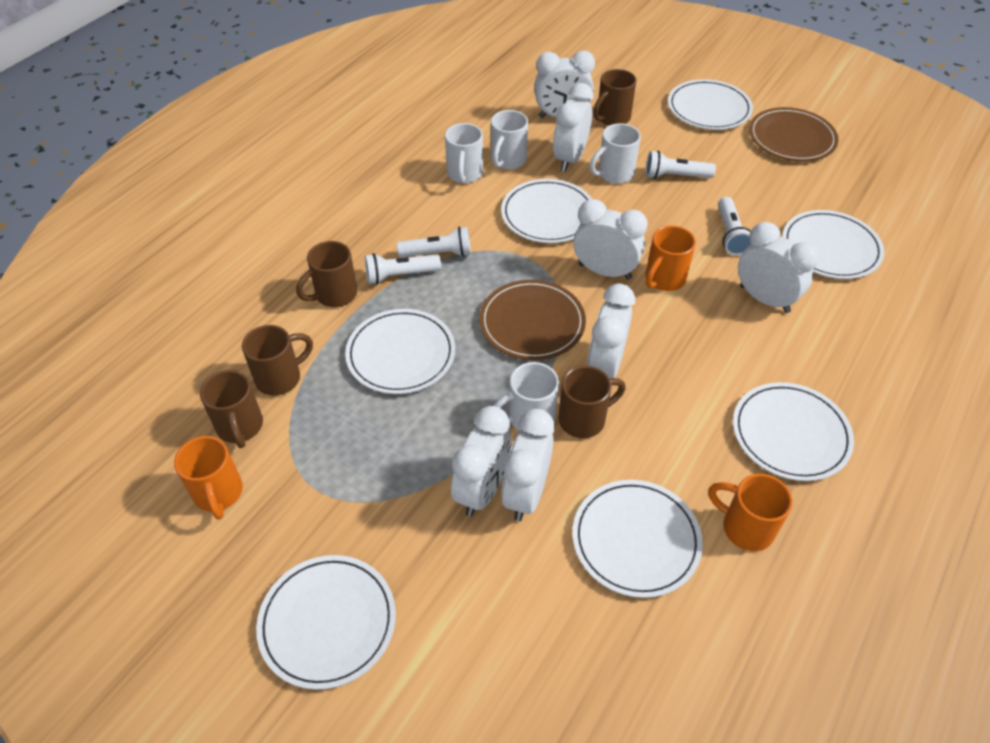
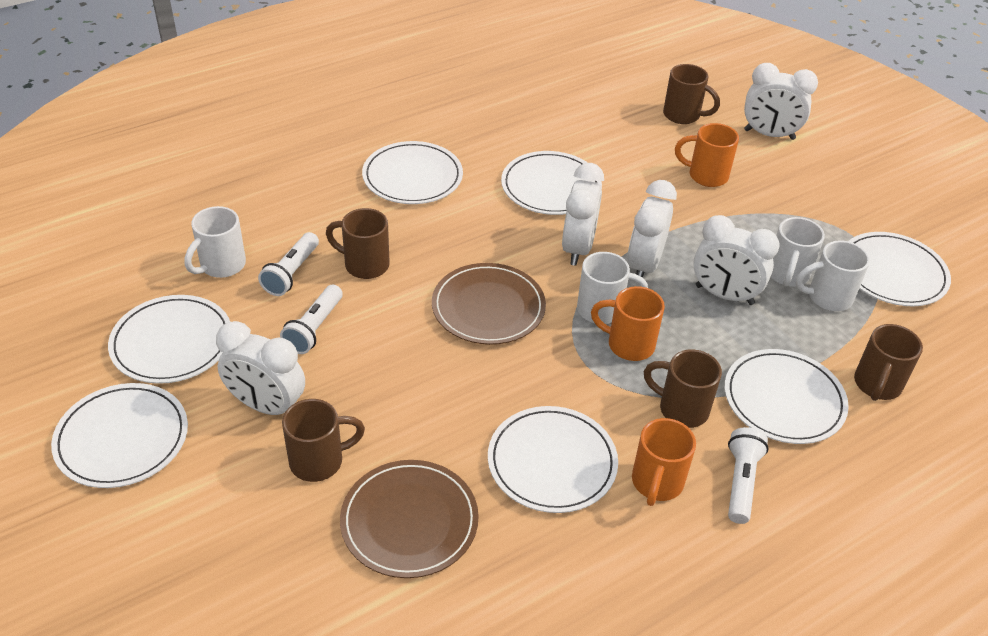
white clock: 7 -> 5
white flashlight: 4 -> 3

